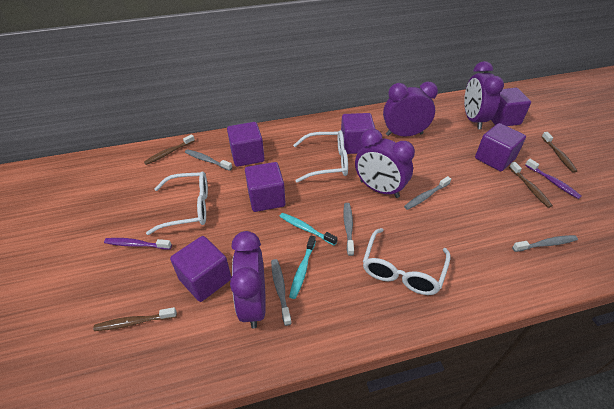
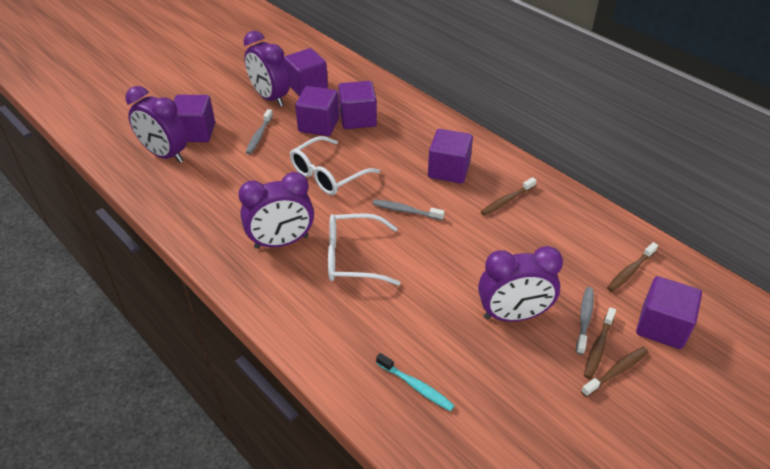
grey toothbrush: 5 -> 3
purple toothbrush: 2 -> 0
turquoise toothbrush: 2 -> 1
white glasses: 3 -> 2

